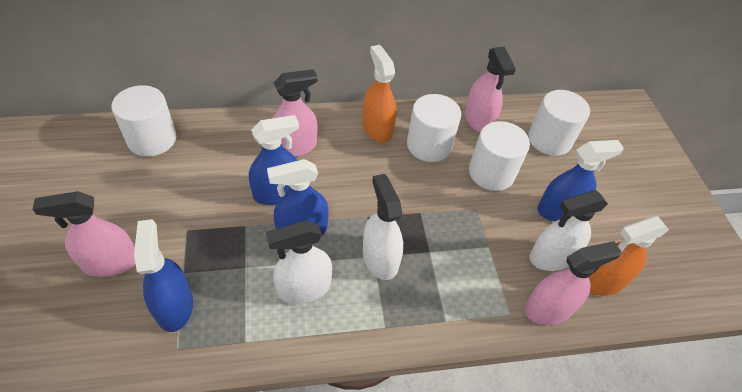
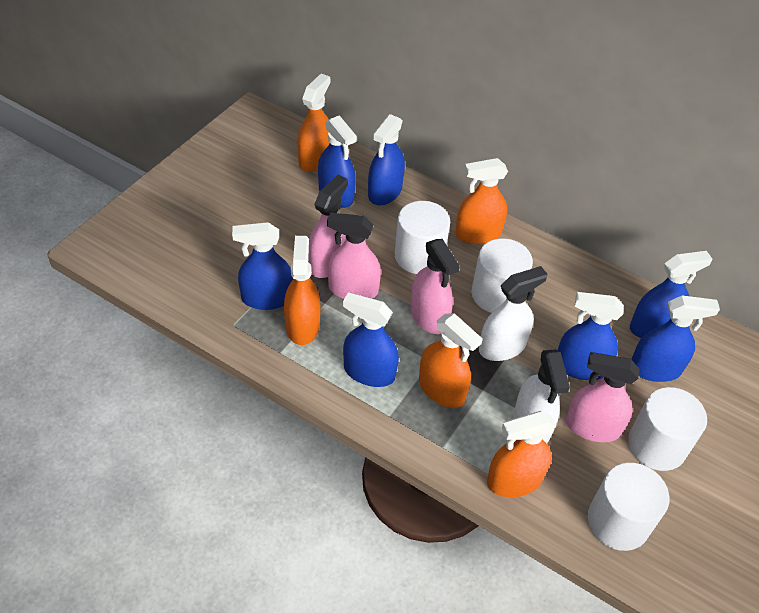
blue spray bottle: 4 -> 7
orange spray bottle: 2 -> 5
white spray bottle: 3 -> 2

